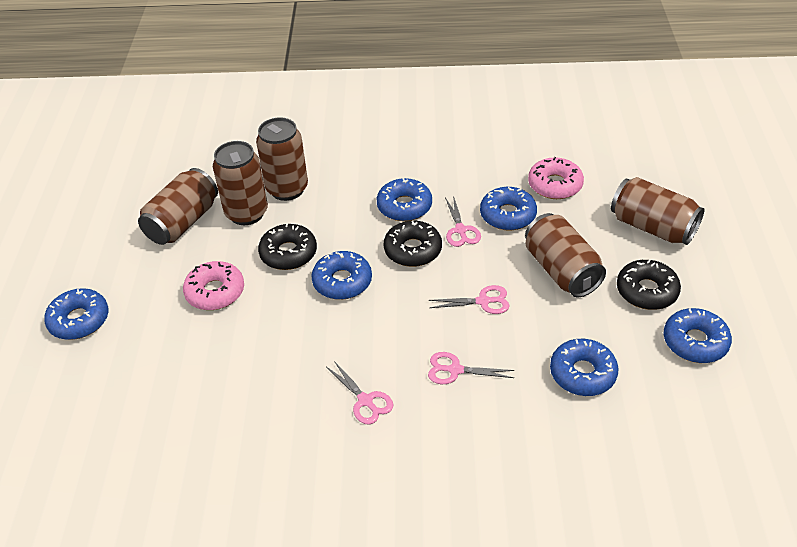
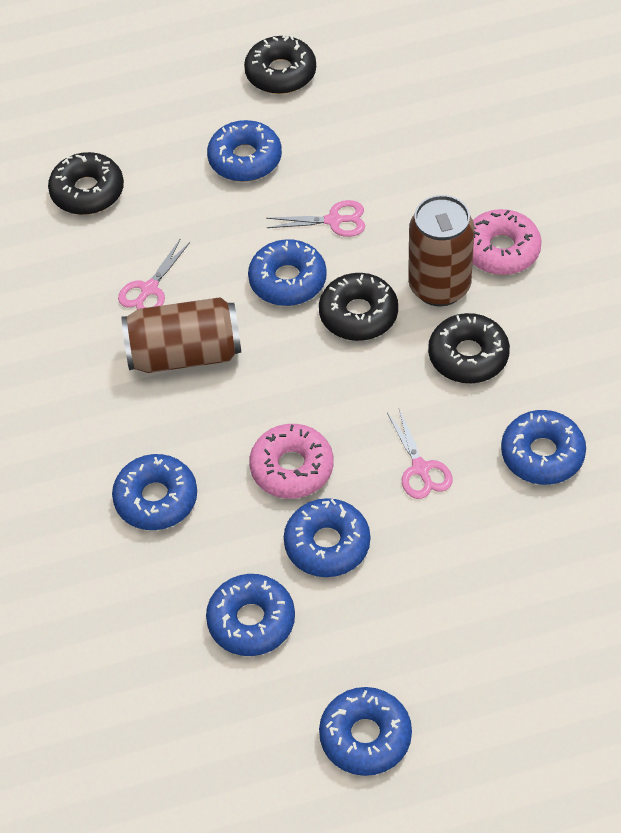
black donut: 3 -> 4
blue donut: 6 -> 7
brown can: 5 -> 2
pink scissors: 4 -> 3

